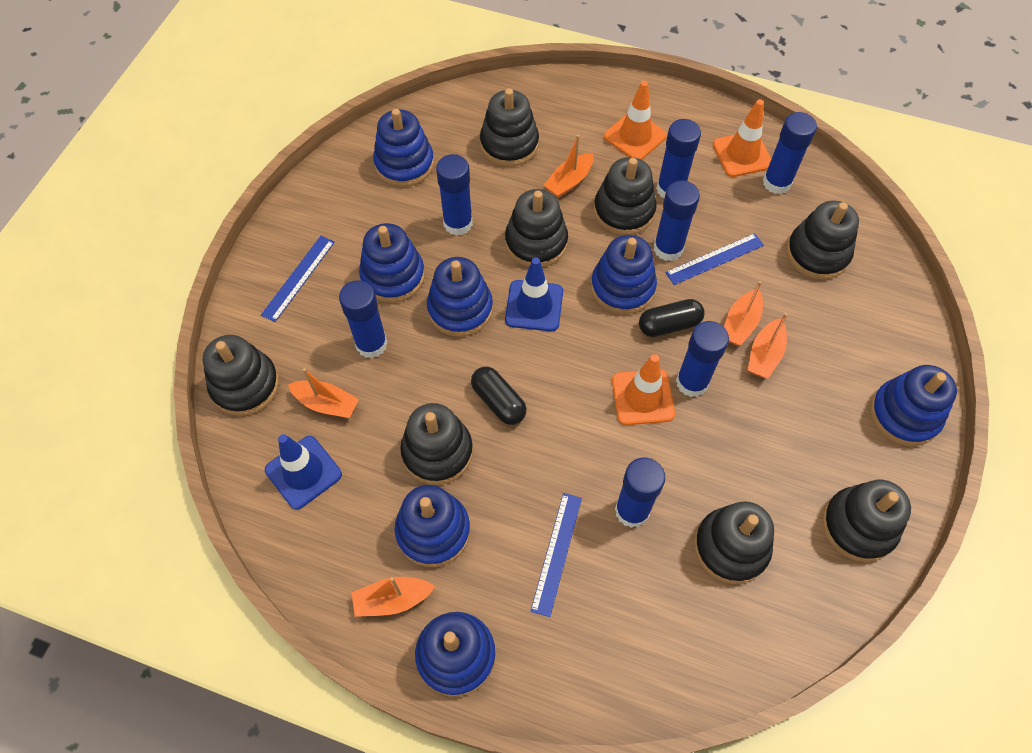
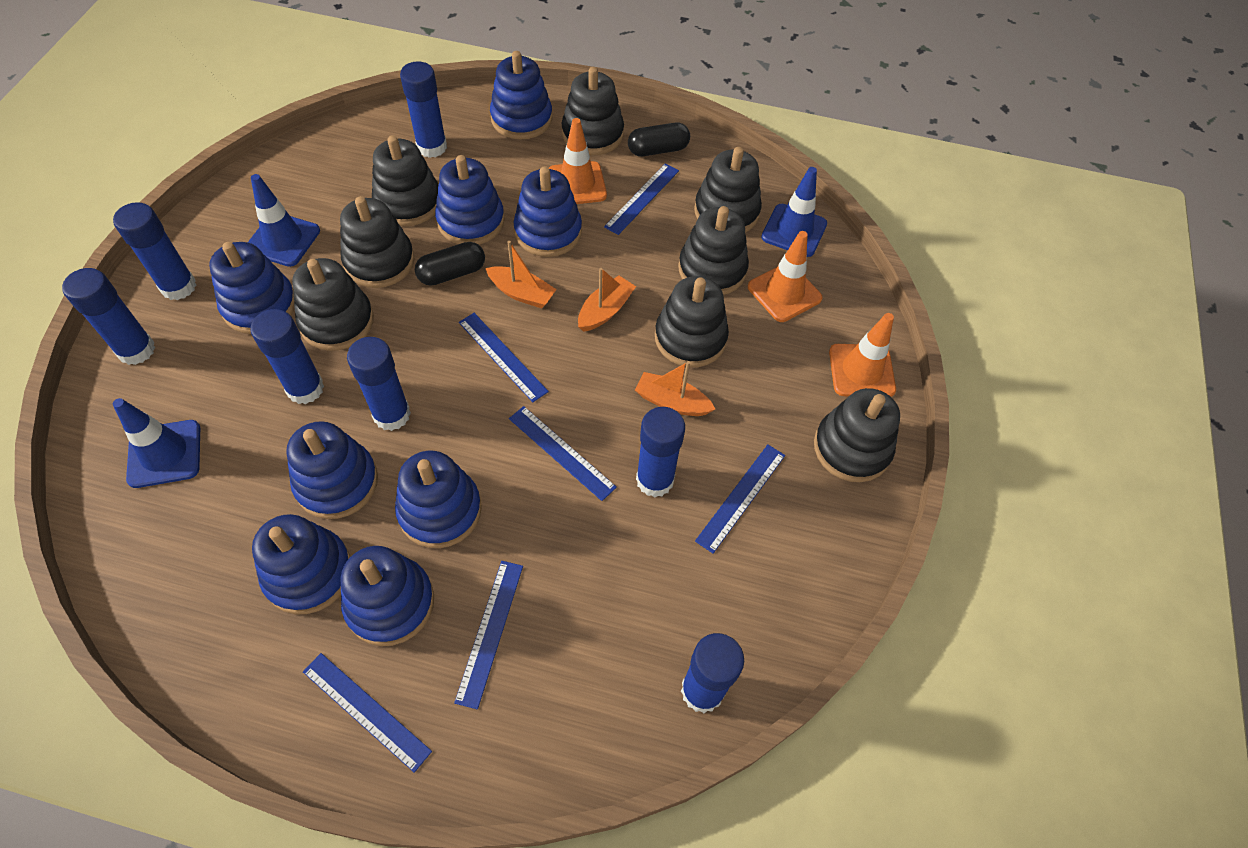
blue ruler: 3 -> 6
blue stacking toy: 7 -> 8
blue traffic cone: 2 -> 3
orange boat: 5 -> 3

